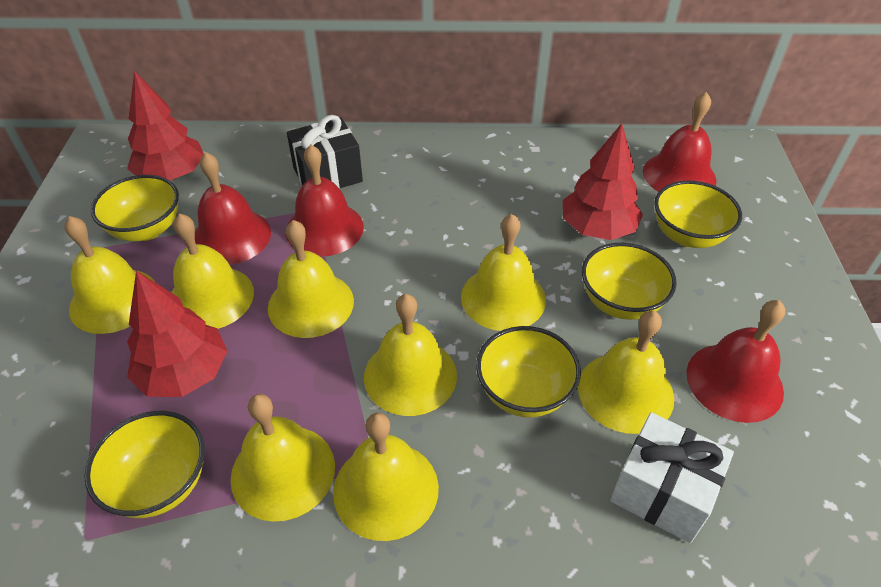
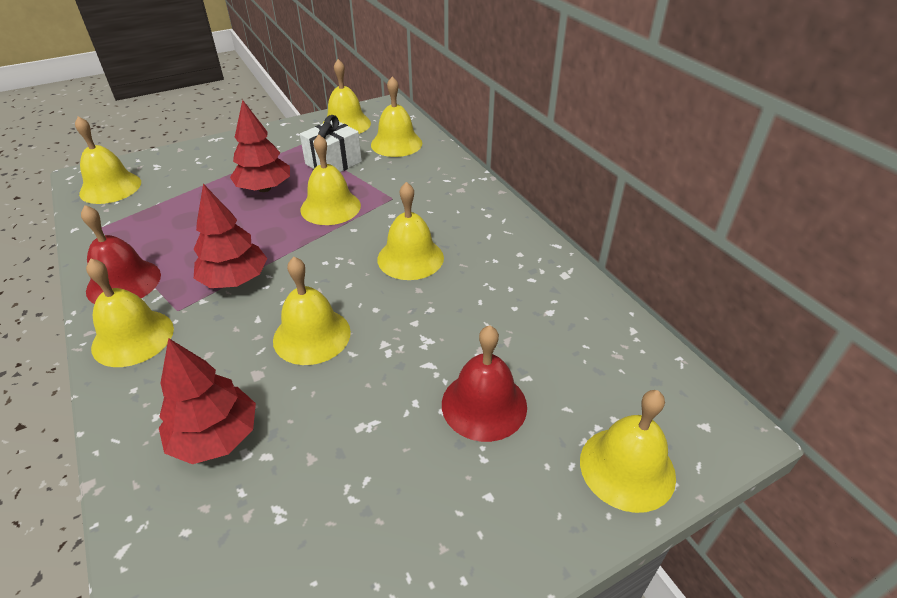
black gift: 1 -> 0
red bell: 4 -> 2
yellow bowl: 5 -> 0

